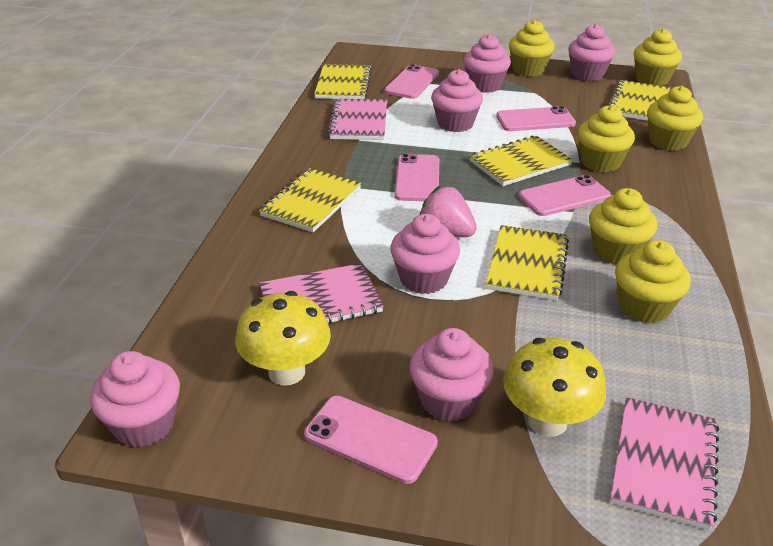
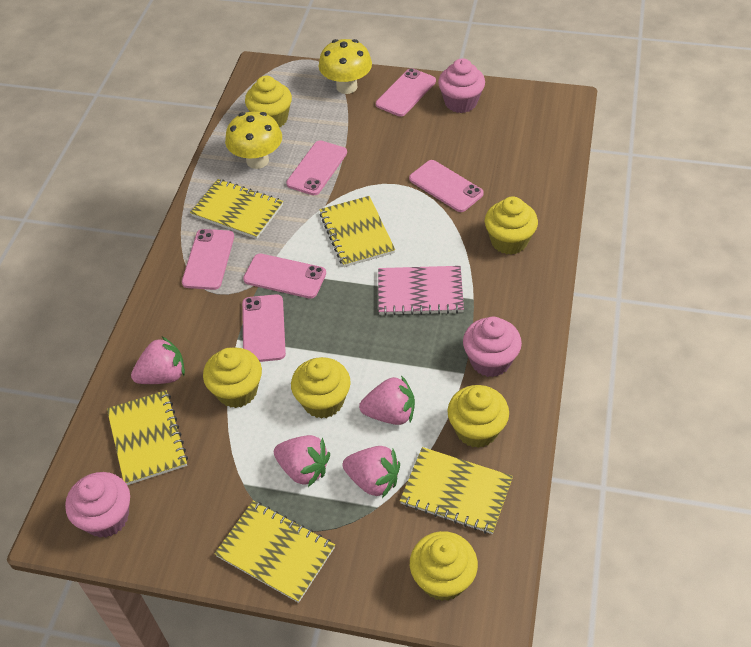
pink cupcake: 6 -> 3
pink notebook: 3 -> 1
pink phone: 5 -> 6
pink strawberry: 1 -> 4

